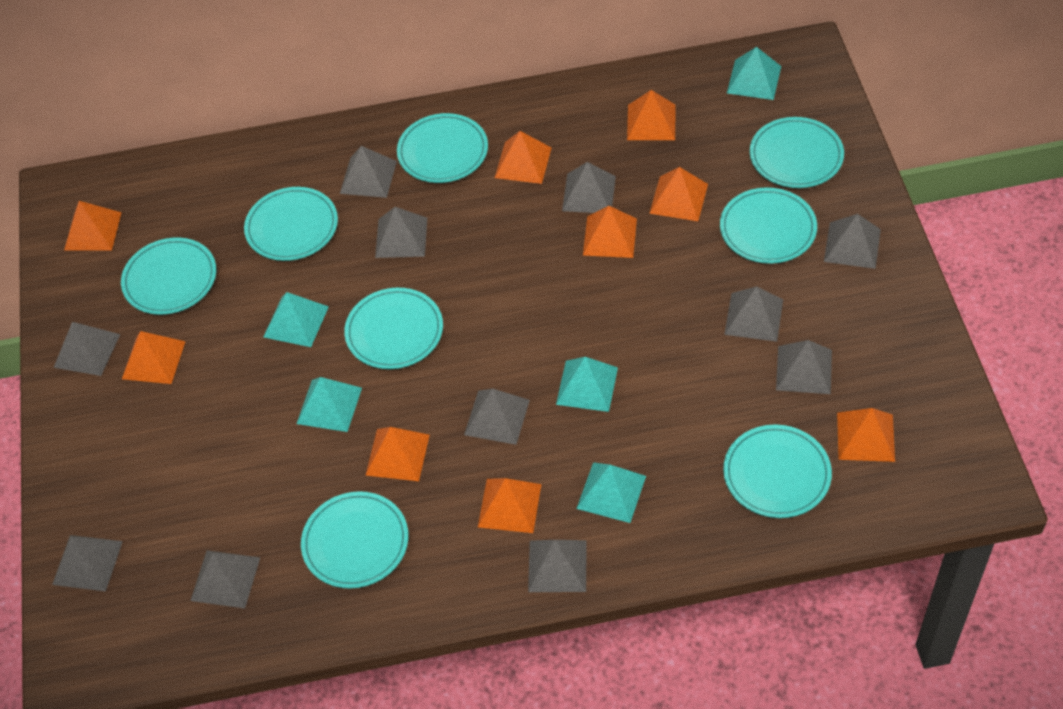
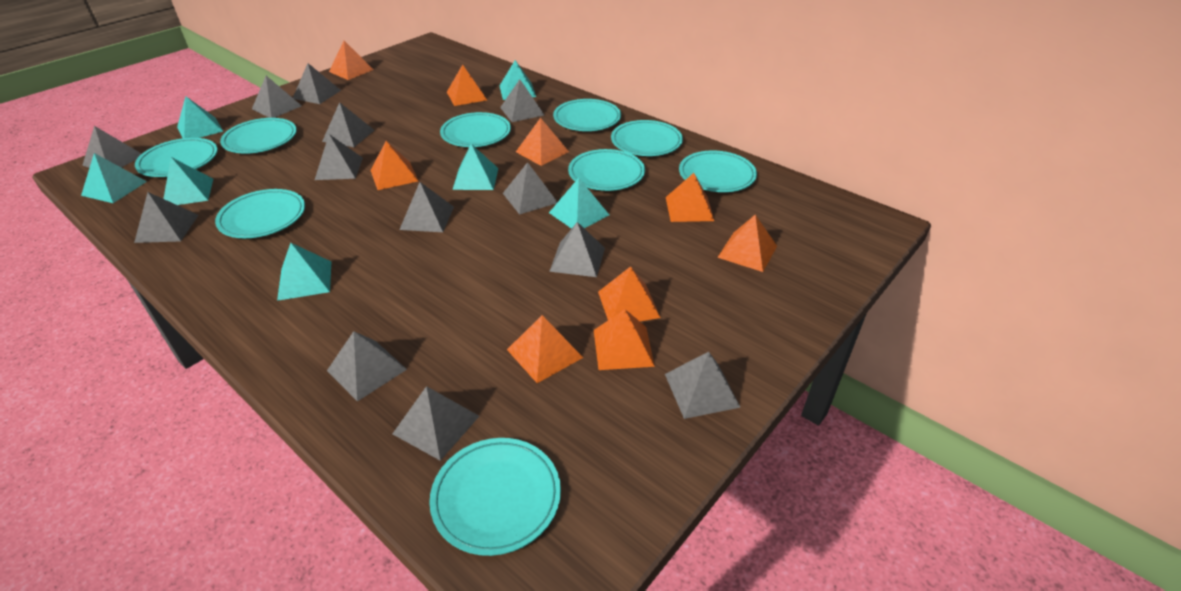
grey pyramid: 11 -> 13
turquoise plate: 8 -> 9
turquoise pyramid: 5 -> 7

